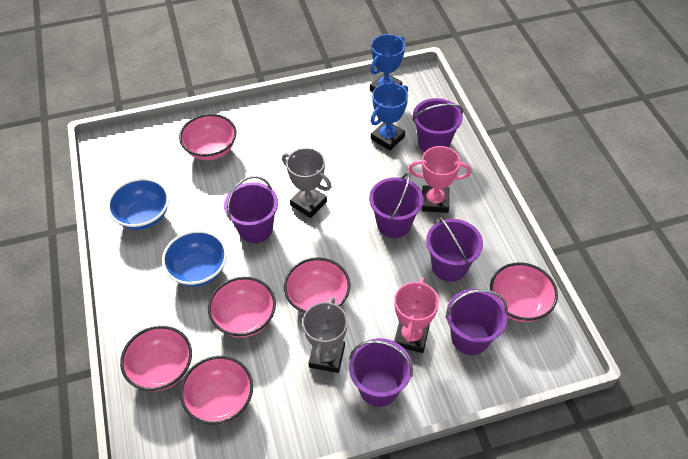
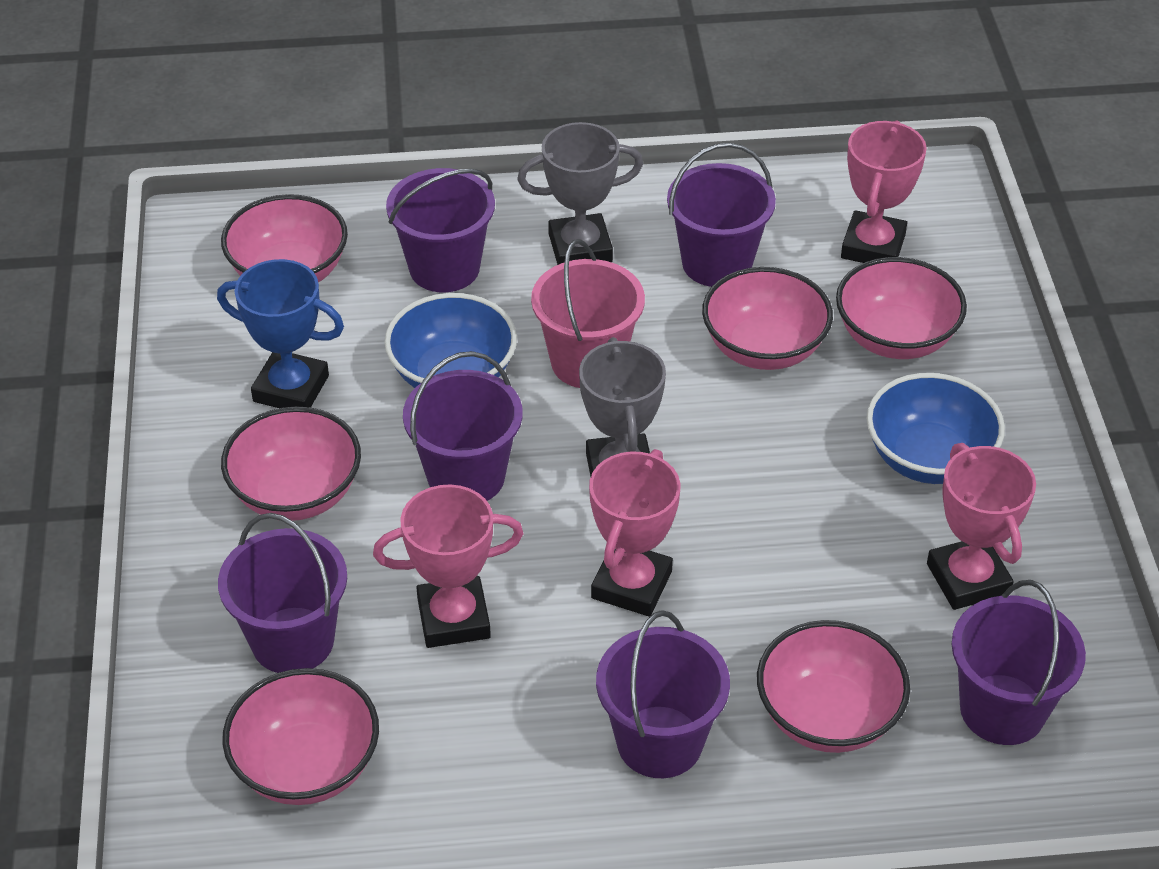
blue trophy: 2 -> 1
pink bucket: 0 -> 1
pink trophy: 2 -> 4

